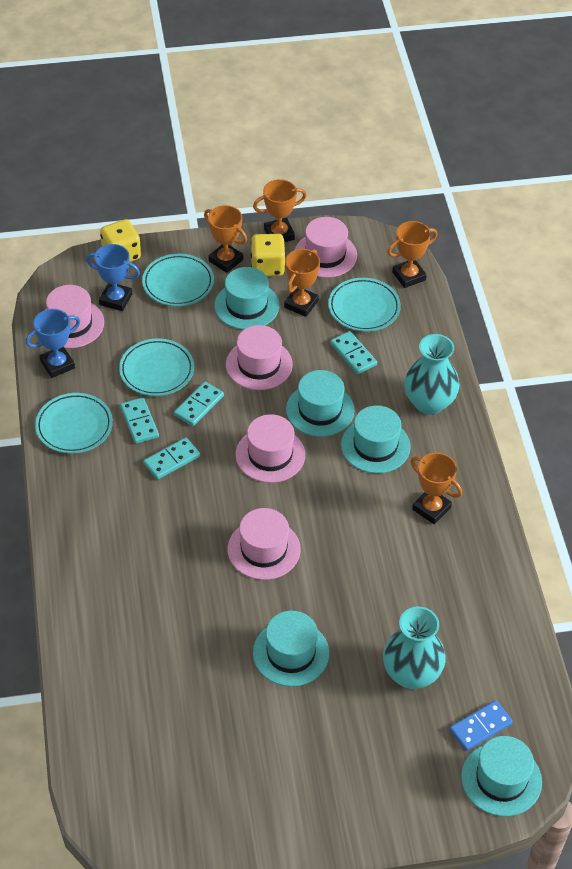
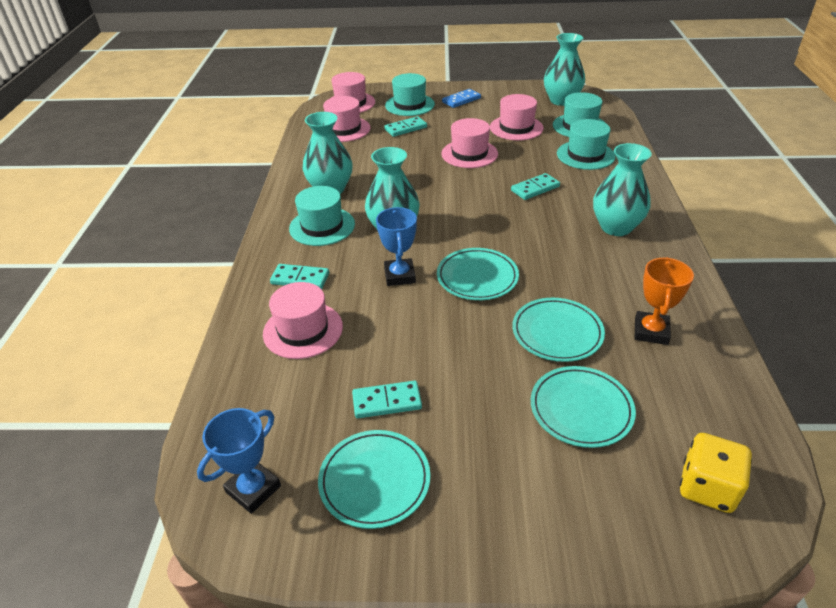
orange trophy: 5 -> 1
turquoise hat: 5 -> 4
turquoise vase: 2 -> 4
yellow dice: 2 -> 1

